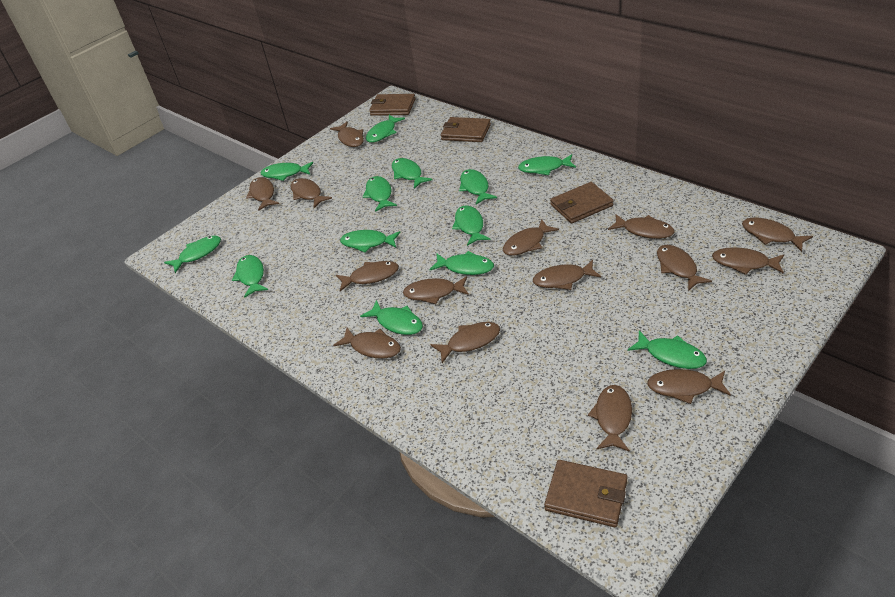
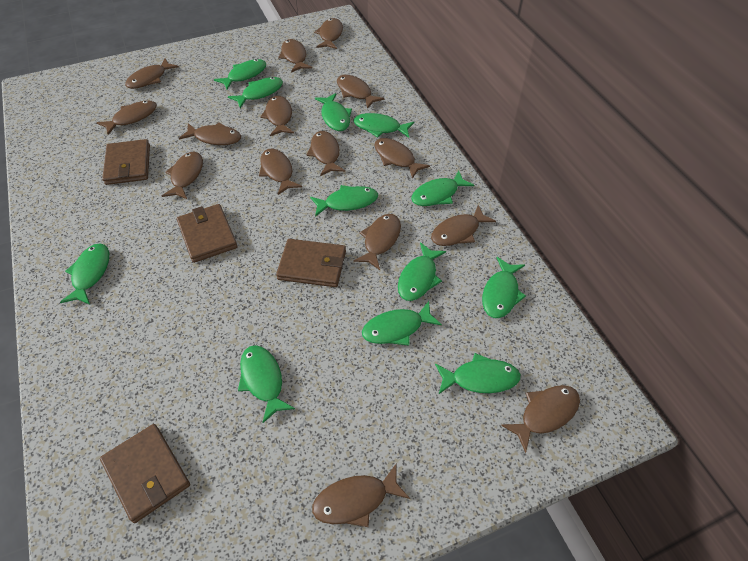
green fish: 13 -> 12

